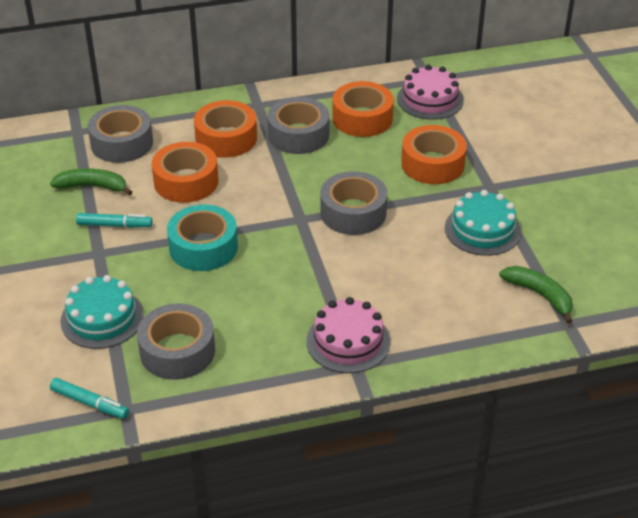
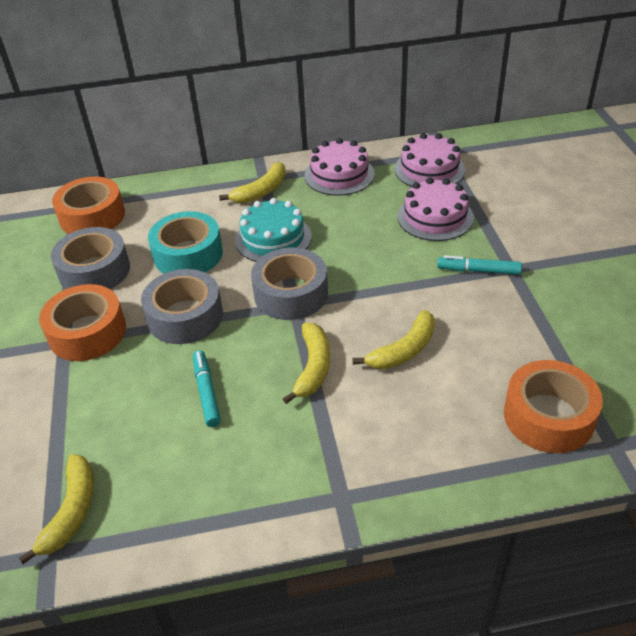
green banana: 2 -> 0
grey tape: 4 -> 3
orange tape: 4 -> 3
pink cake: 2 -> 3
turquoise cake: 2 -> 1
yellow banana: 0 -> 4

